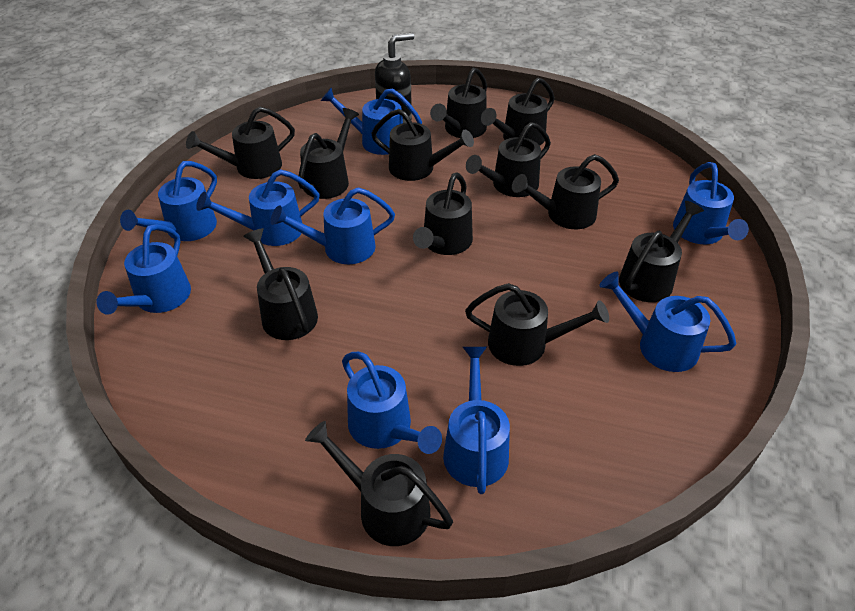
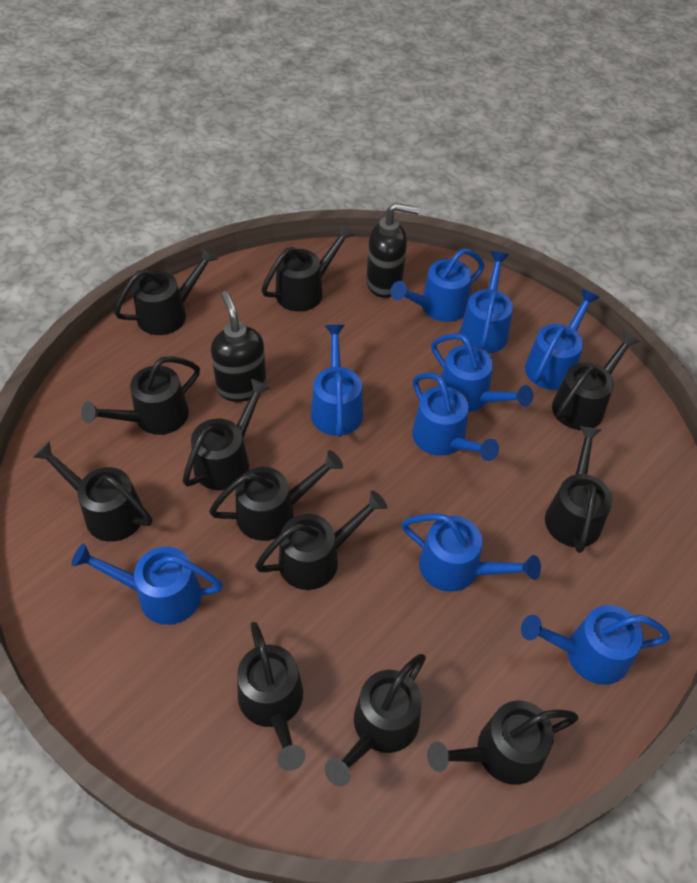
black soap dispenser: 1 -> 2

